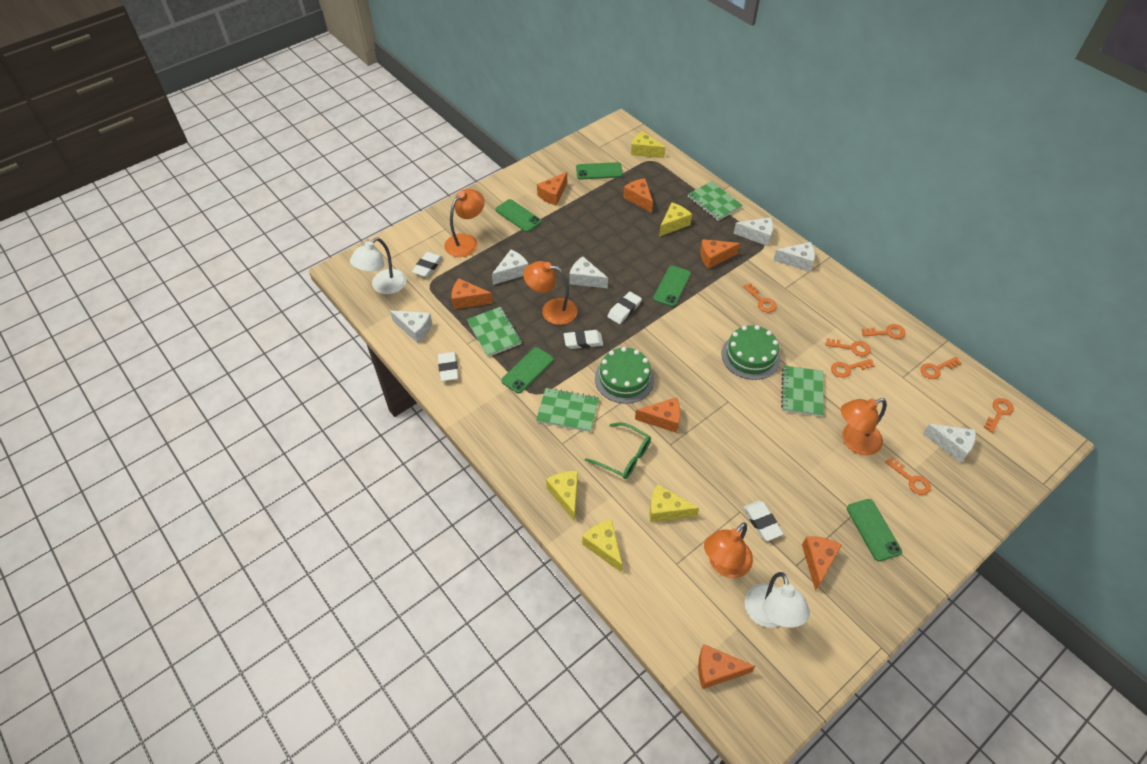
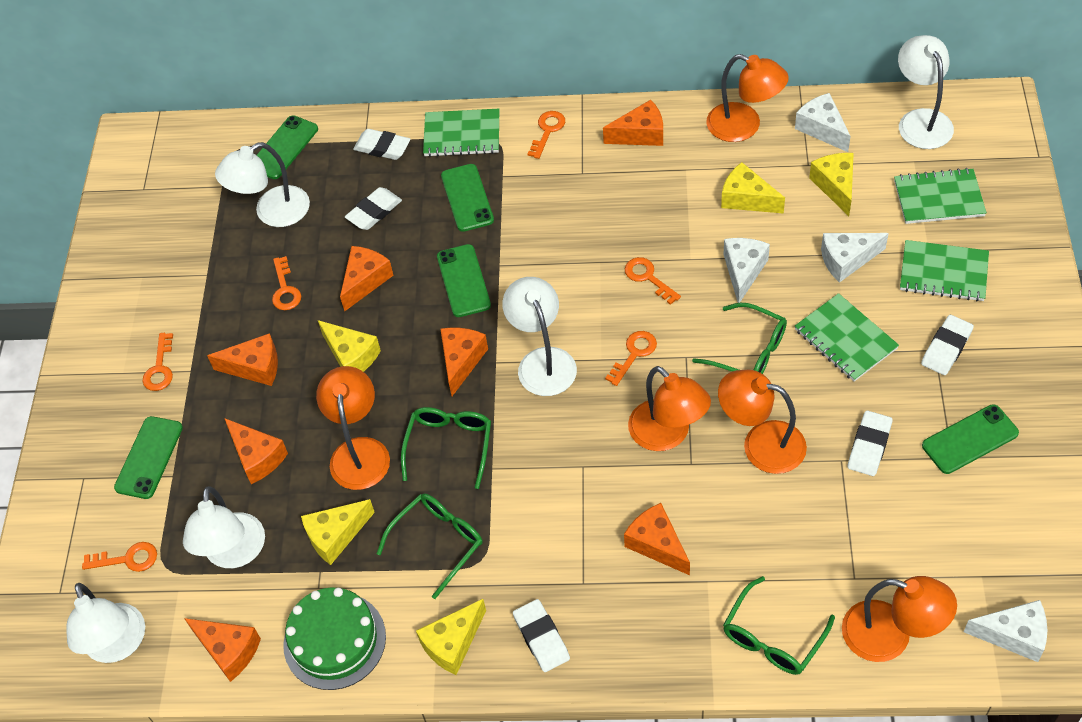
green cake: 2 -> 1
green glasses: 1 -> 4
orange key: 7 -> 6
orange lamp: 4 -> 5
white cheese: 6 -> 4
white lamp: 2 -> 5

